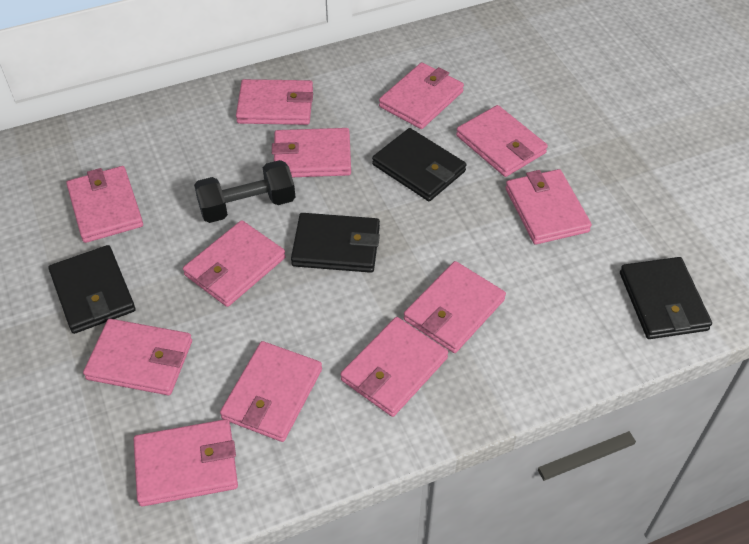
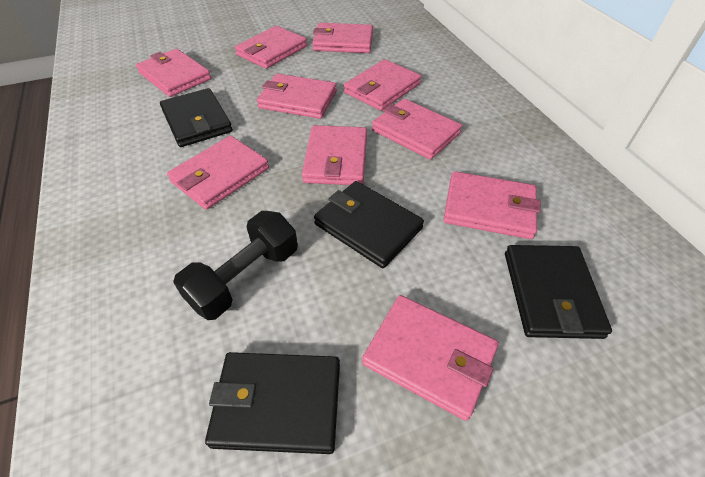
pink wallet: 12 -> 10

